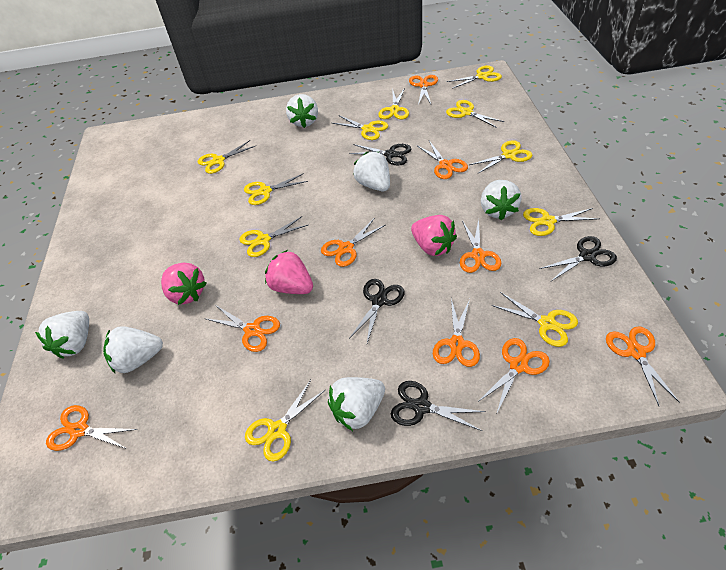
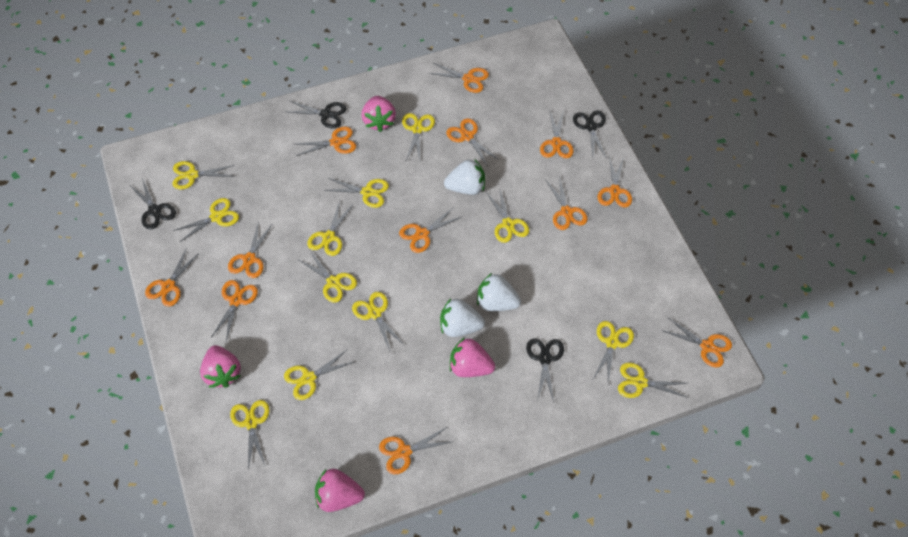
orange scissors: 9 -> 12
pink strawberry: 3 -> 4
white strawberry: 6 -> 3
yellow scissors: 11 -> 12

